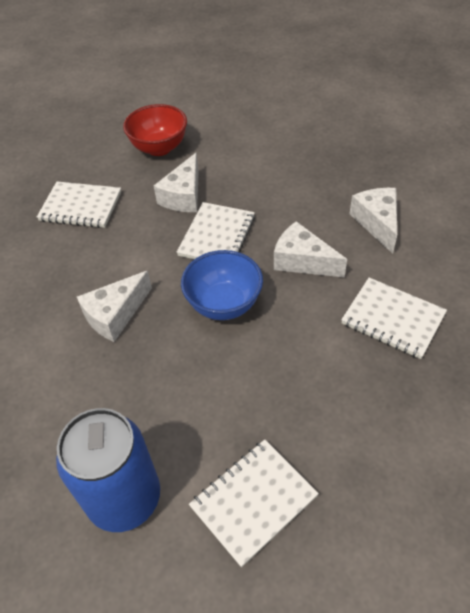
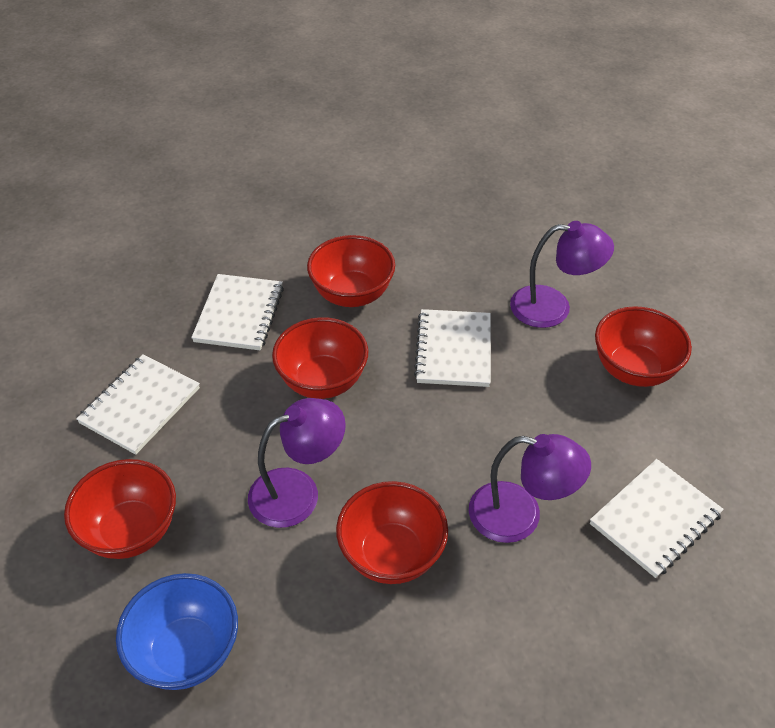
blue can: 1 -> 0
purple lamp: 0 -> 3
red bowl: 1 -> 5
white cheese: 4 -> 0

